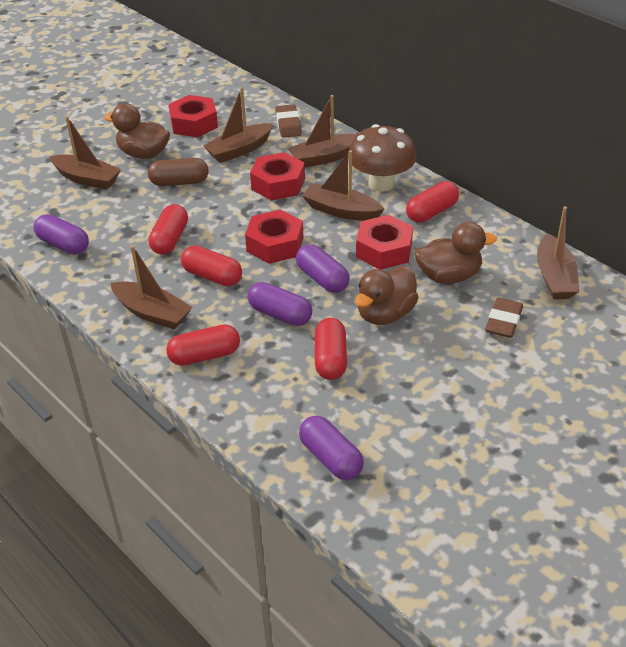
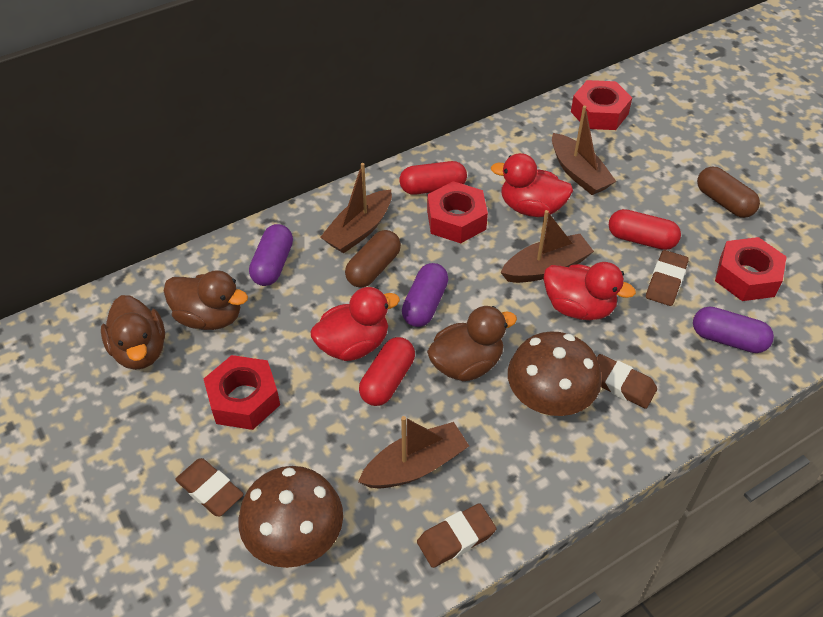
brown boat: 6 -> 4
brown capsule: 1 -> 2
brown eraser: 2 -> 4
brown mushroom: 1 -> 2
purple capsule: 4 -> 3
red capsule: 5 -> 3
red duck: 0 -> 3

